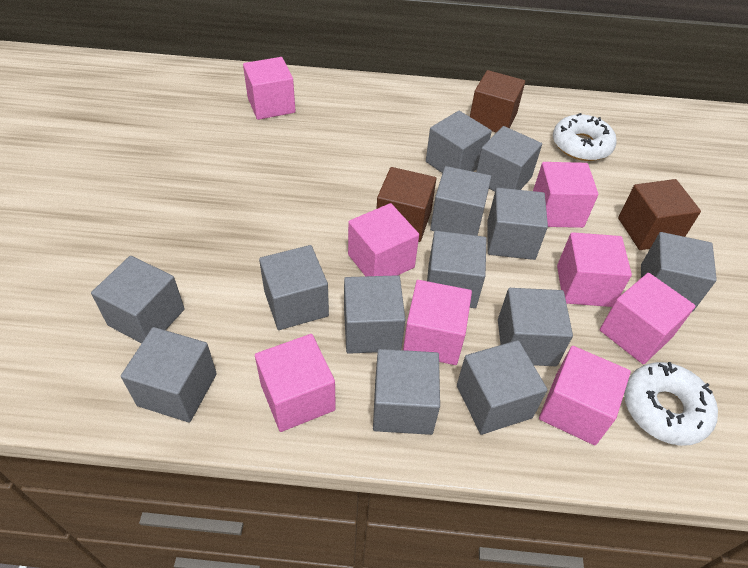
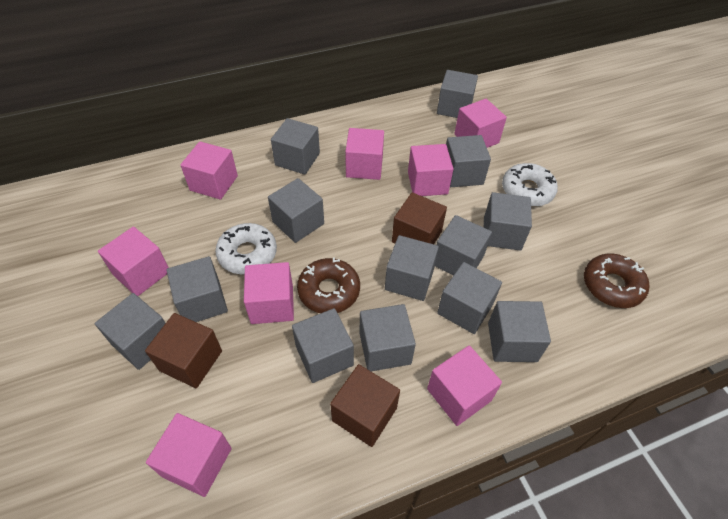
brown donut: 0 -> 2

